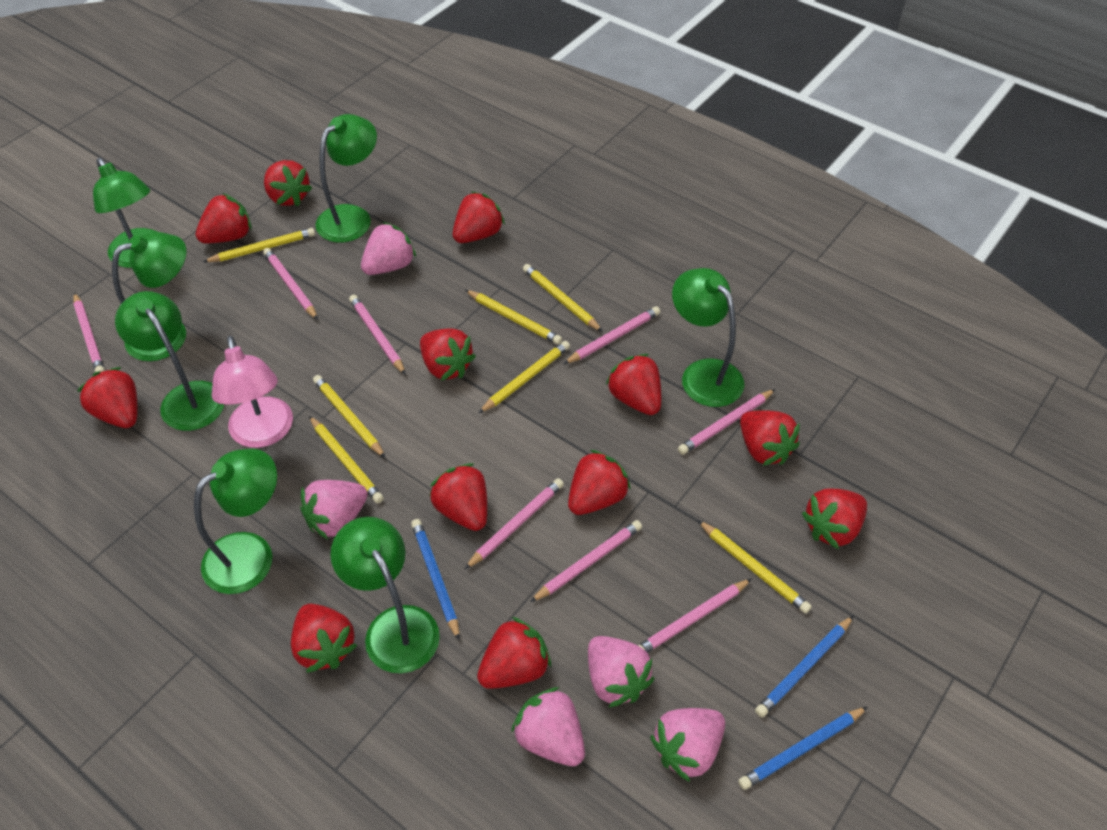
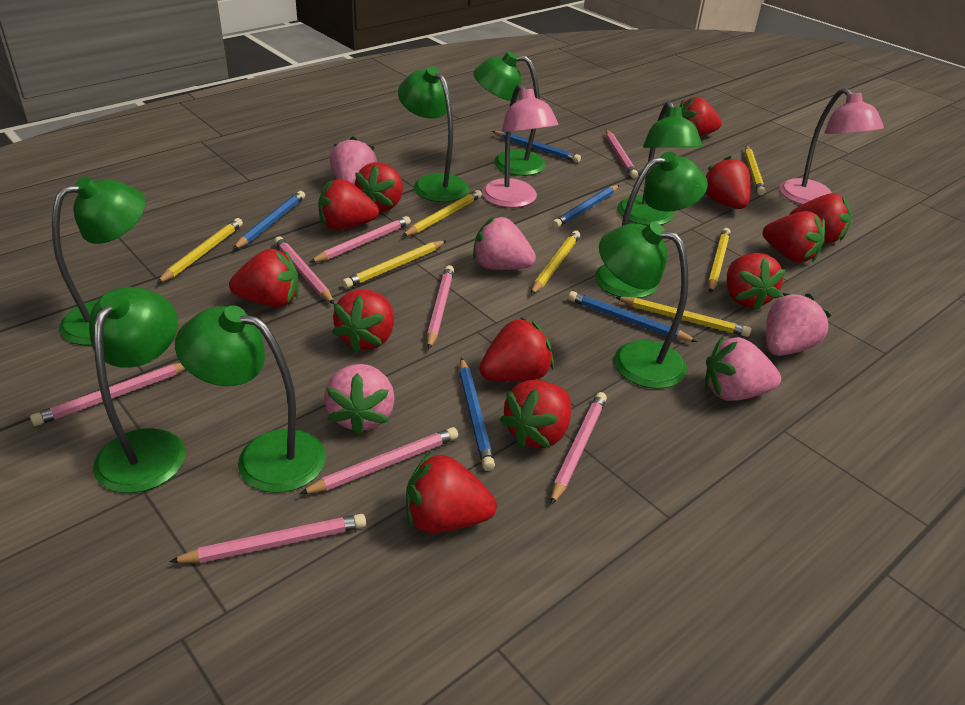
blue pencil: 3 -> 5
green lamp: 7 -> 8
pink lamp: 1 -> 2

